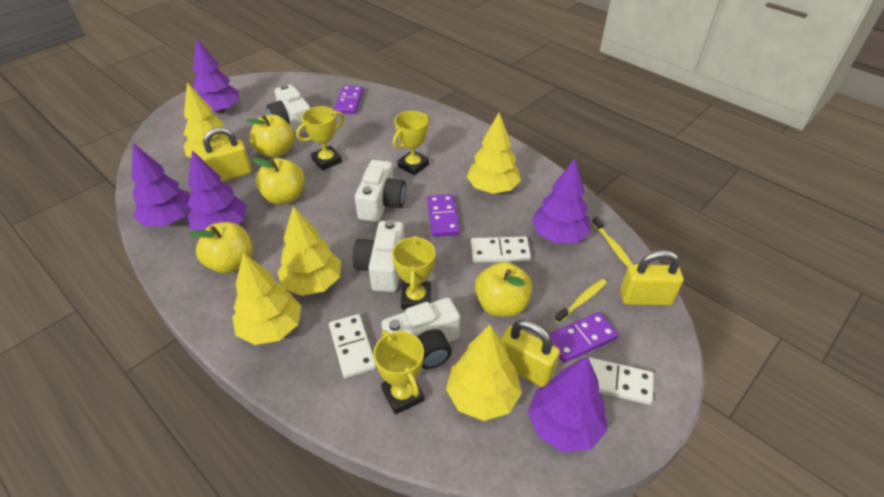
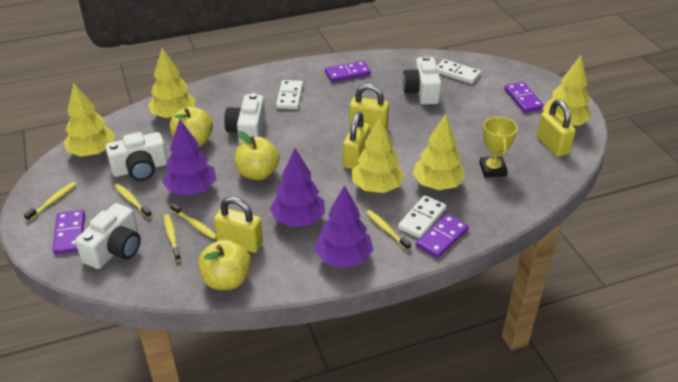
purple domino: 3 -> 4
purple tree: 5 -> 3
yellow apple: 4 -> 3
yellow padlock: 3 -> 4
yellow toothbrush: 2 -> 5
yellow trophy: 4 -> 1

